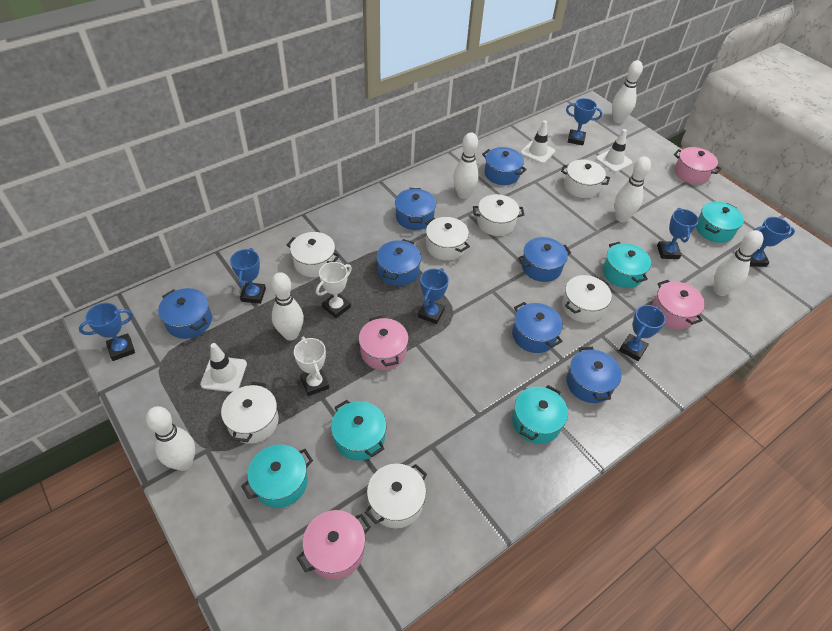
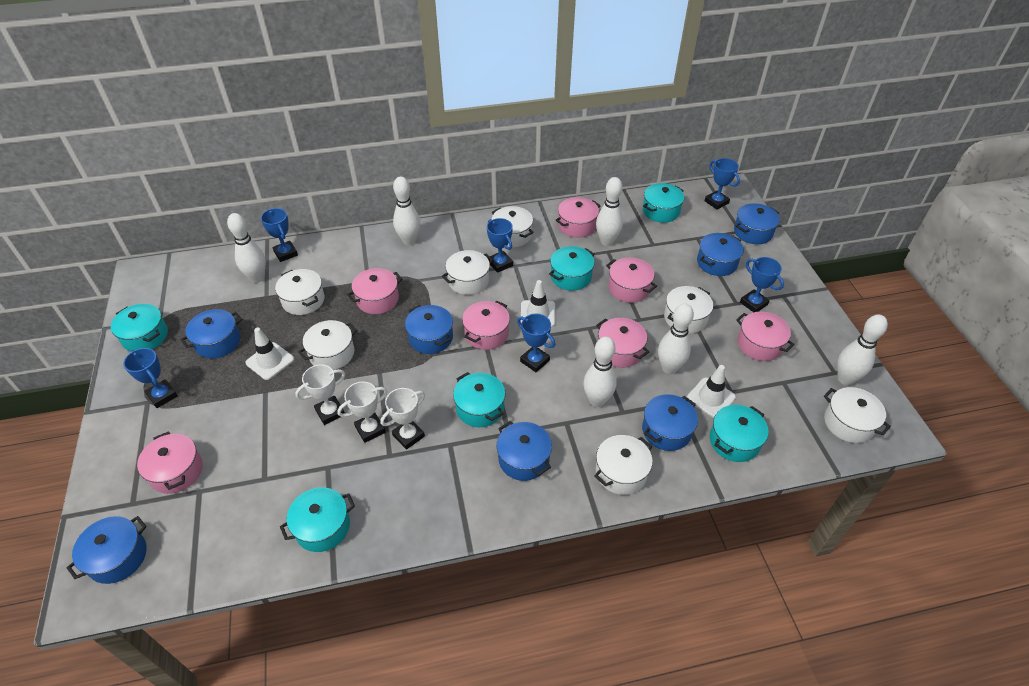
blue trophy: 7 -> 6
pink pot: 4 -> 7
turquoise pot: 5 -> 6
white trophy: 2 -> 3

